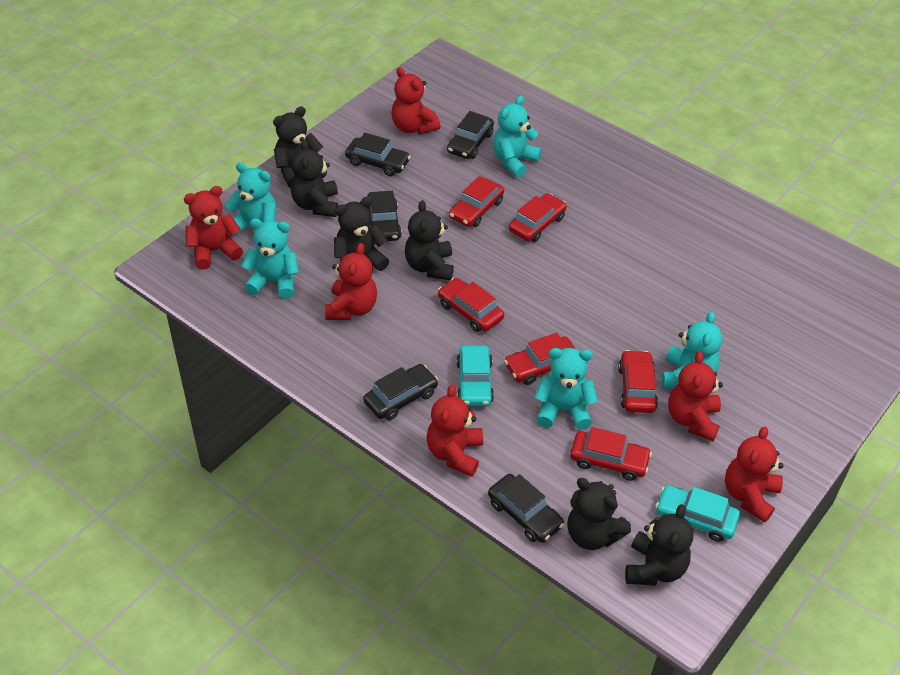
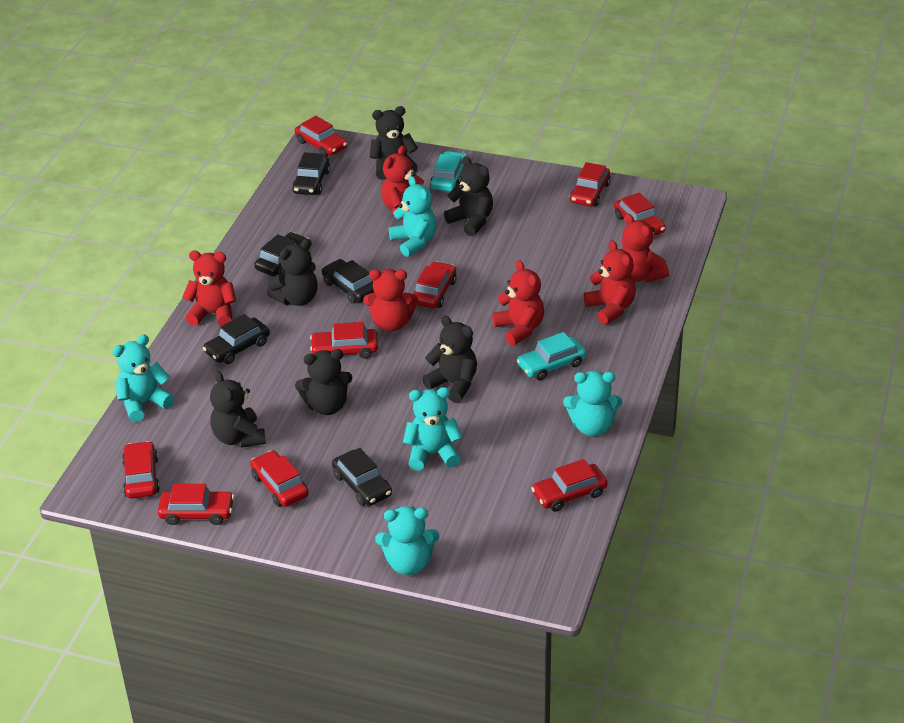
red car: 6 -> 9

